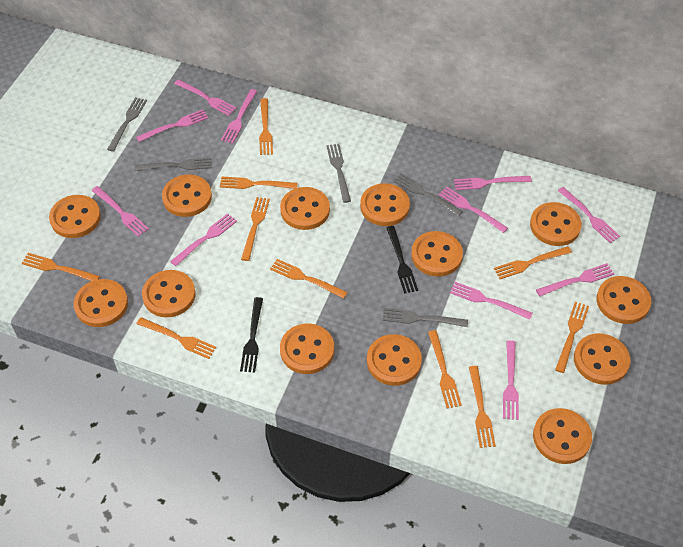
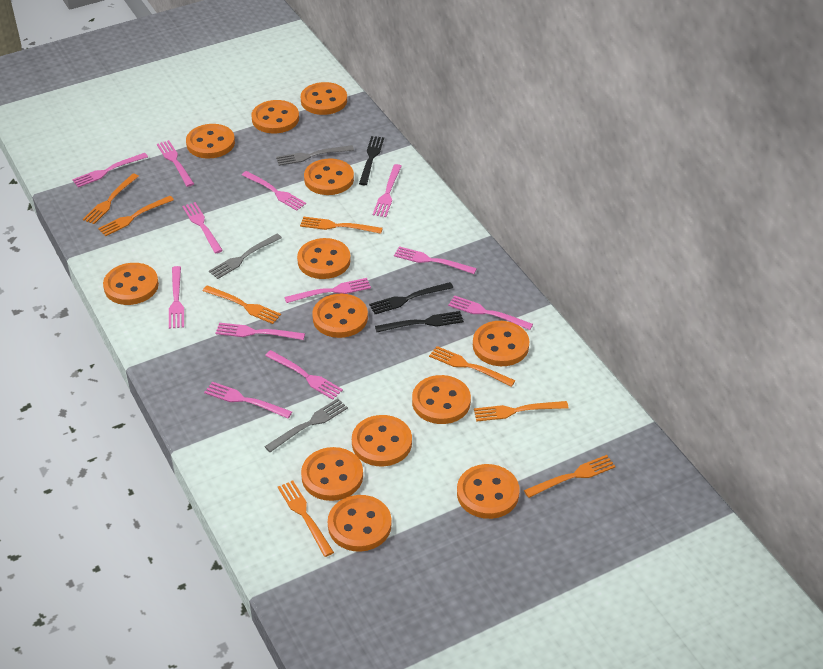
black fork: 2 -> 3
grey fork: 5 -> 3
orange fork: 10 -> 8
pink fork: 11 -> 12

